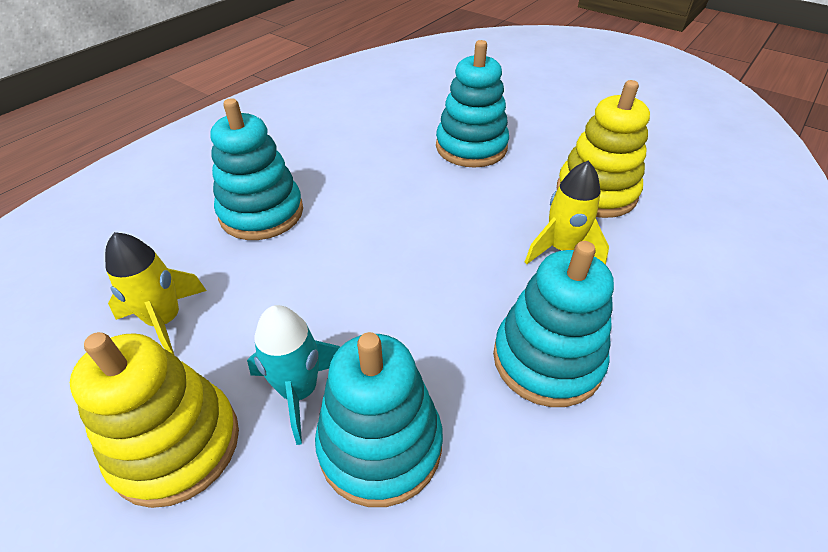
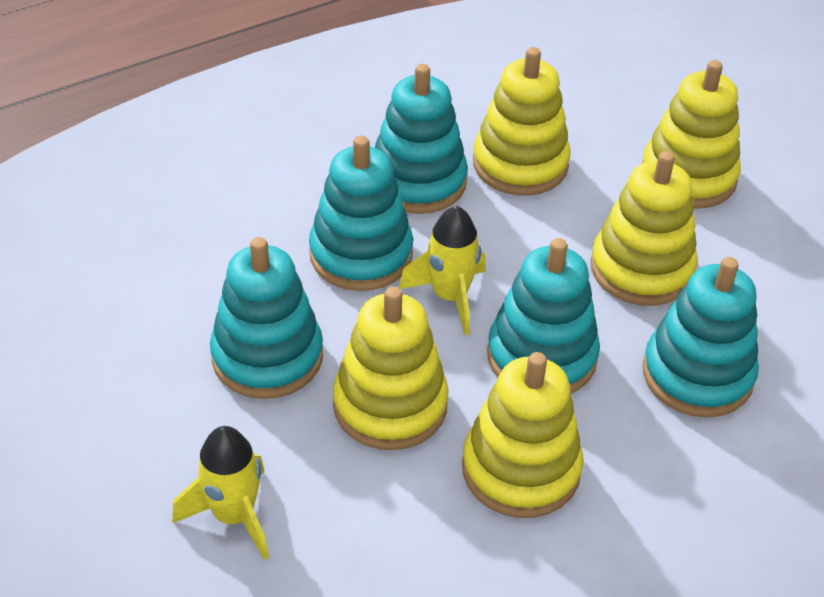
turquoise rocket: 1 -> 0
turquoise stacking toy: 4 -> 5
yellow stacking toy: 2 -> 5

